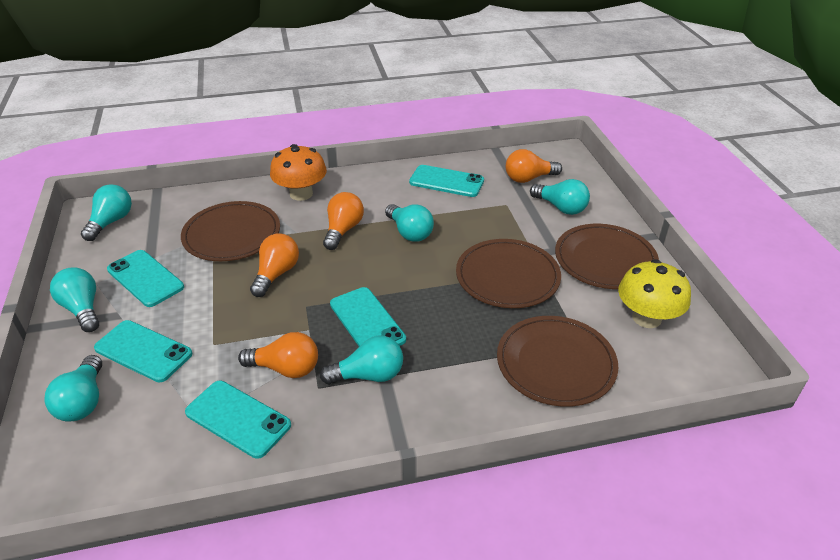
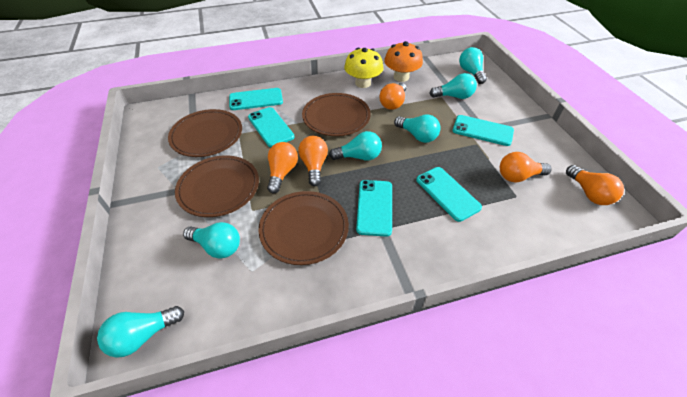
orange light bulb: 4 -> 5

